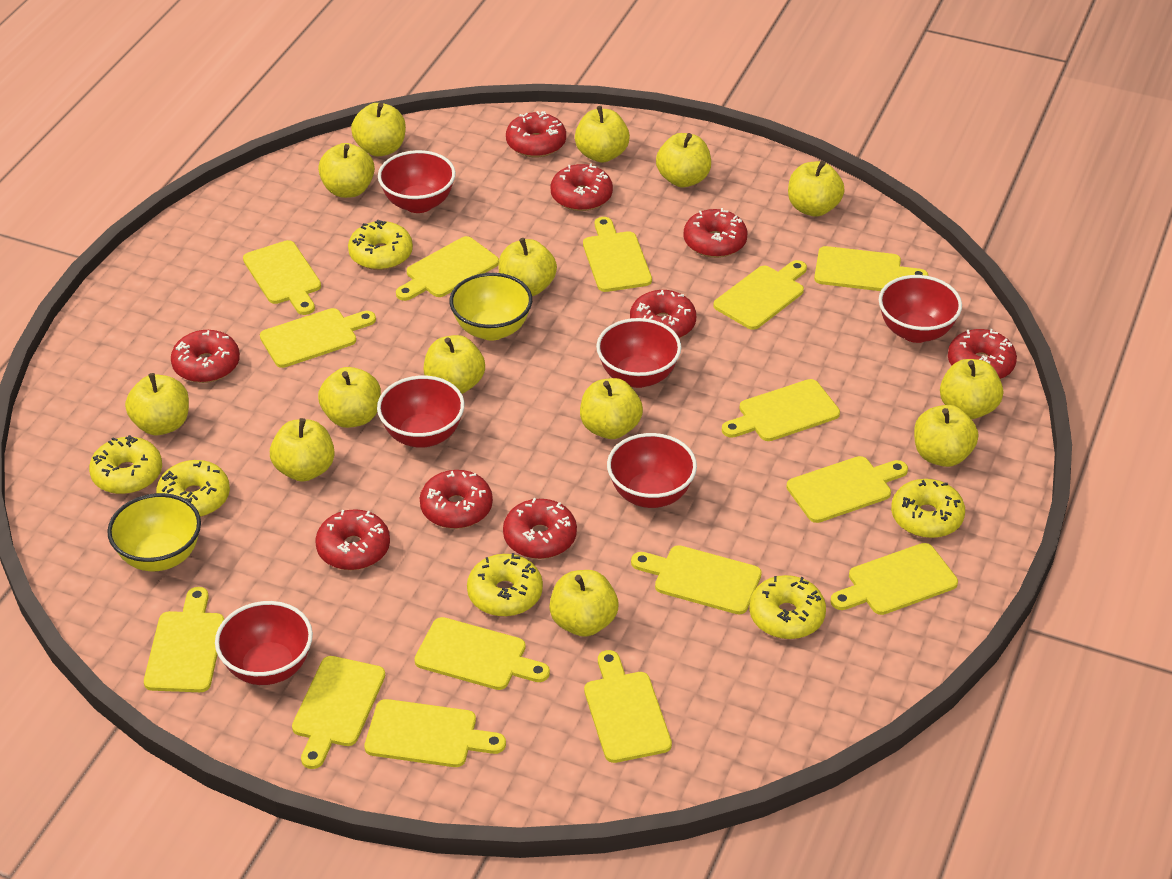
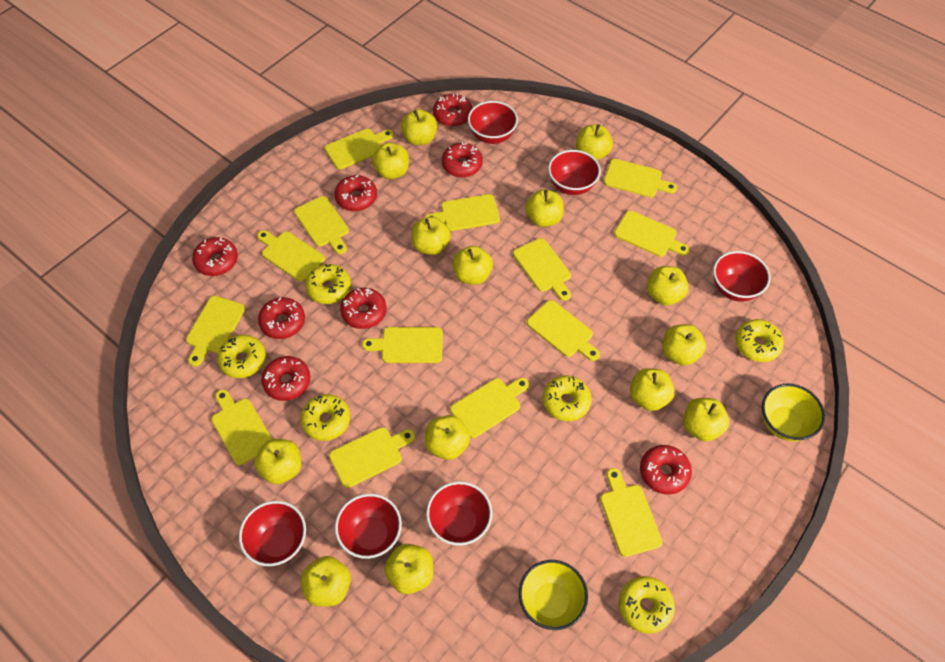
red donut: 9 -> 8
yellow cutting board: 15 -> 14

